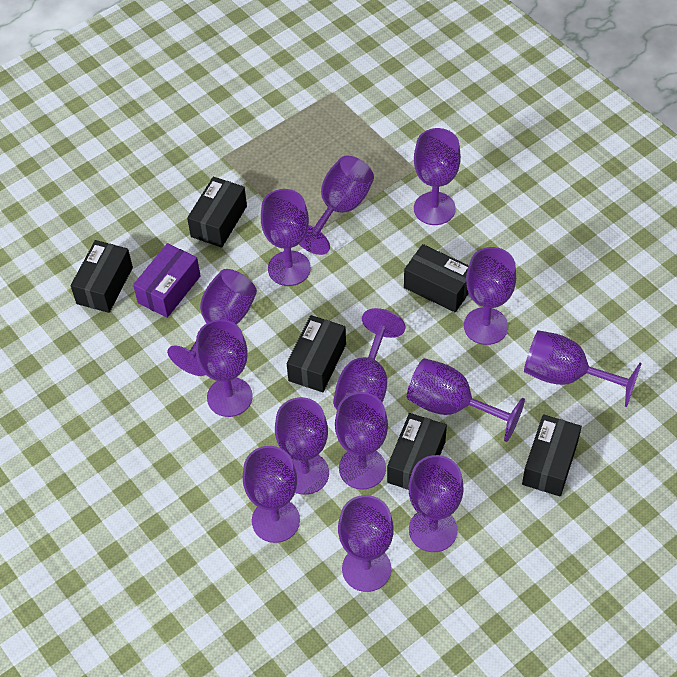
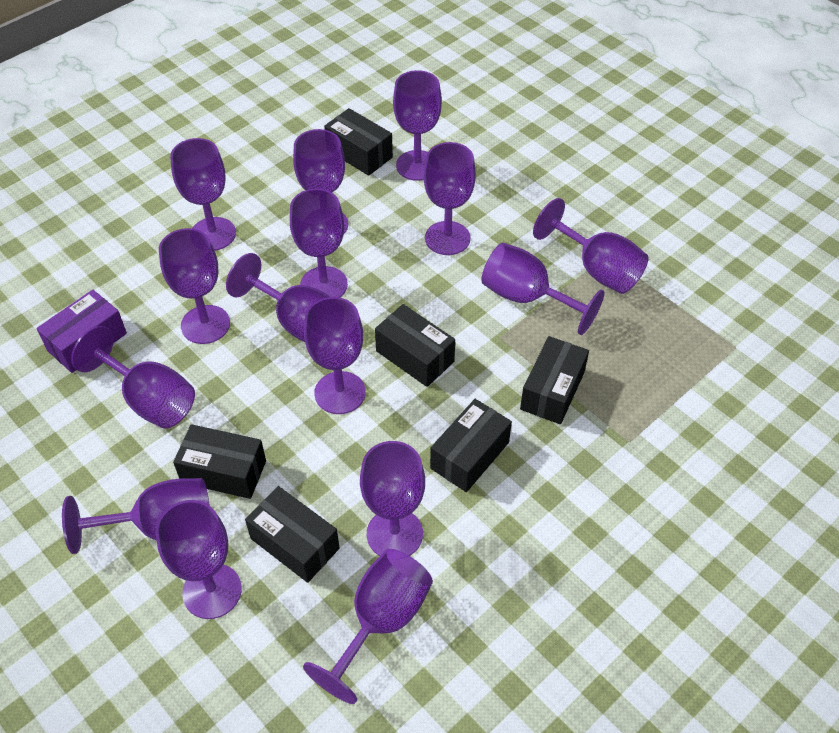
purple goblet: 14 -> 15

